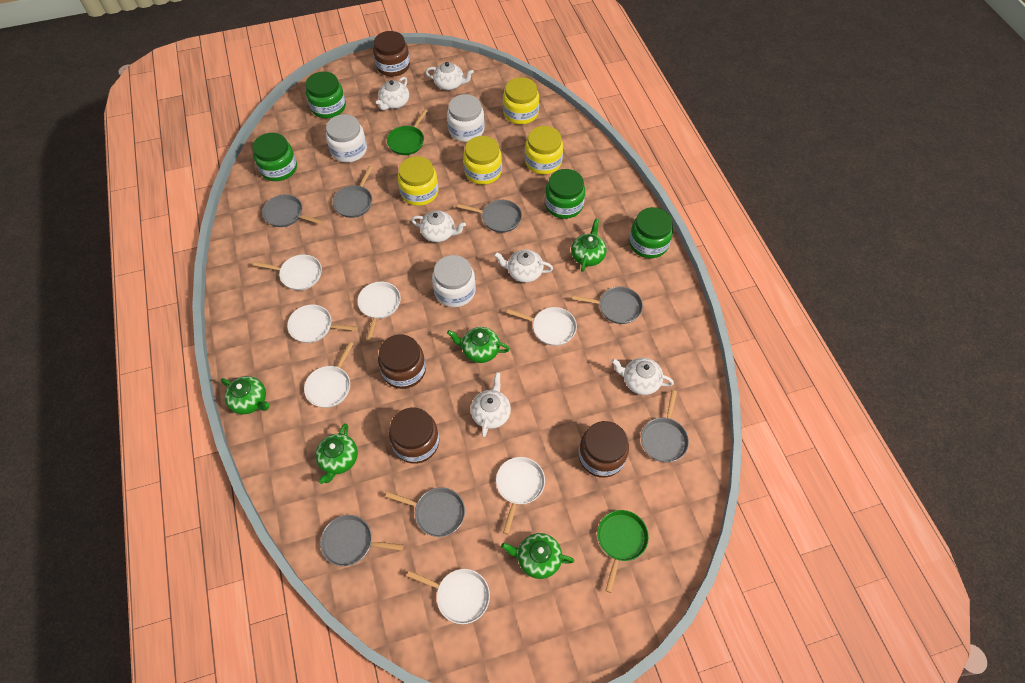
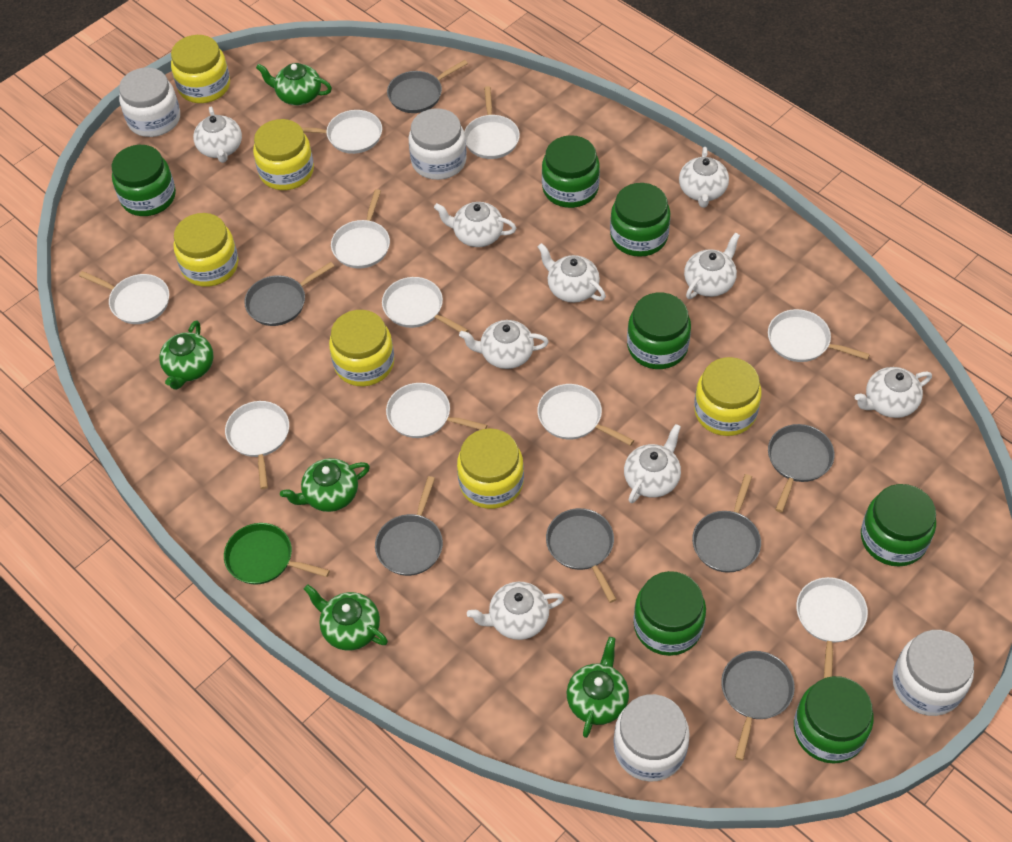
brown jar: 4 -> 0
green jar: 4 -> 7
green pan: 2 -> 1
white jar: 3 -> 4
white pan: 7 -> 10
white teapot: 6 -> 9
yellow jar: 4 -> 6

